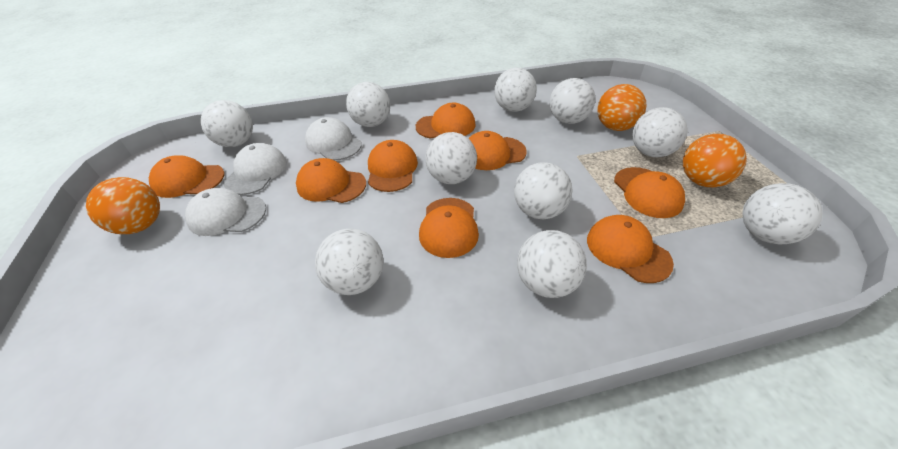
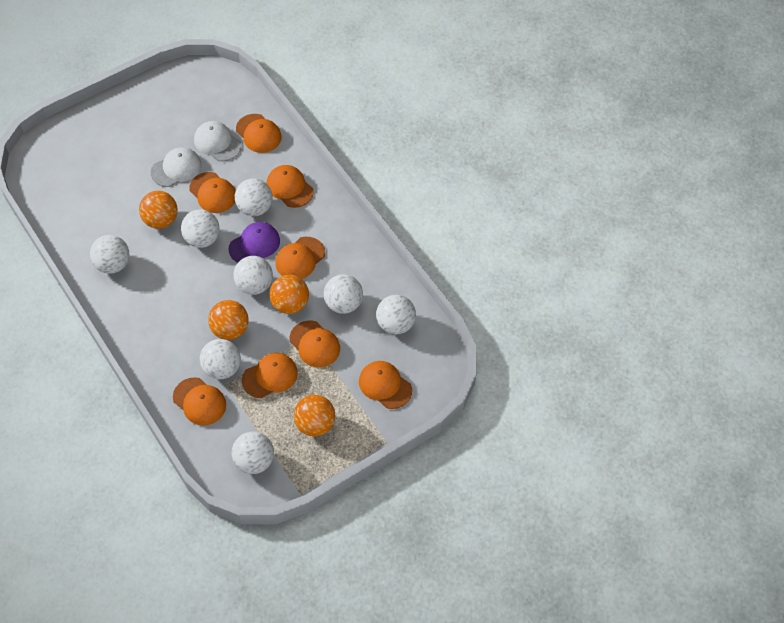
orange ball: 3 -> 4
purple cap: 0 -> 1
white ball: 10 -> 8
white cap: 3 -> 2

